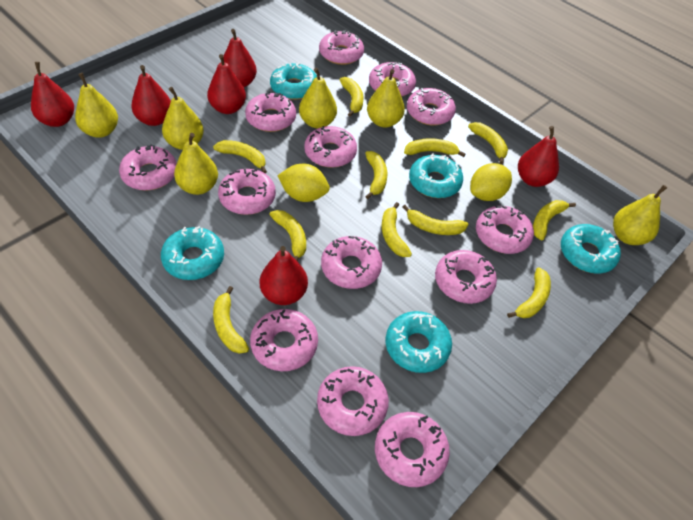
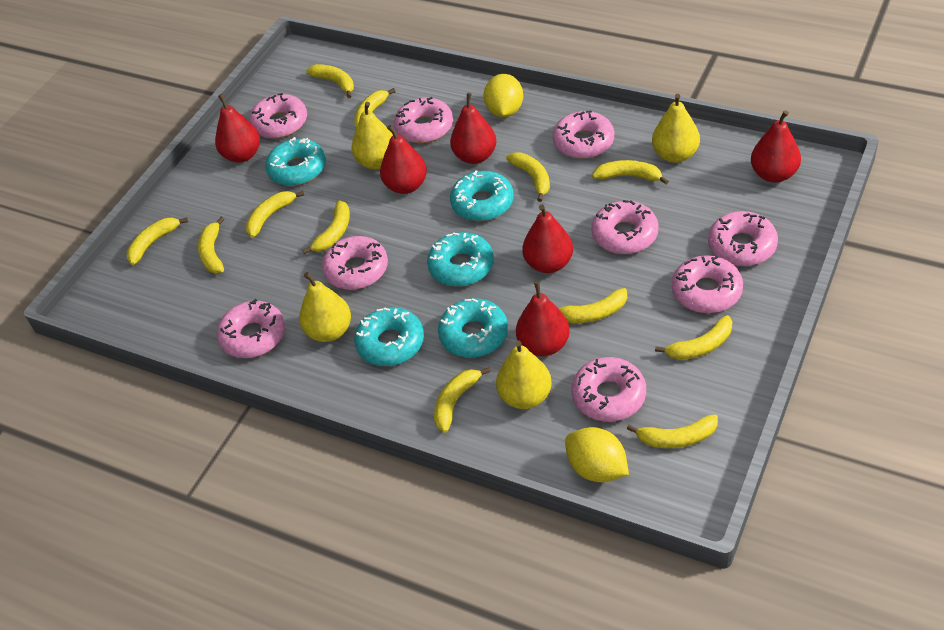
pink donut: 13 -> 9
yellow banana: 11 -> 12
yellow pear: 6 -> 4

